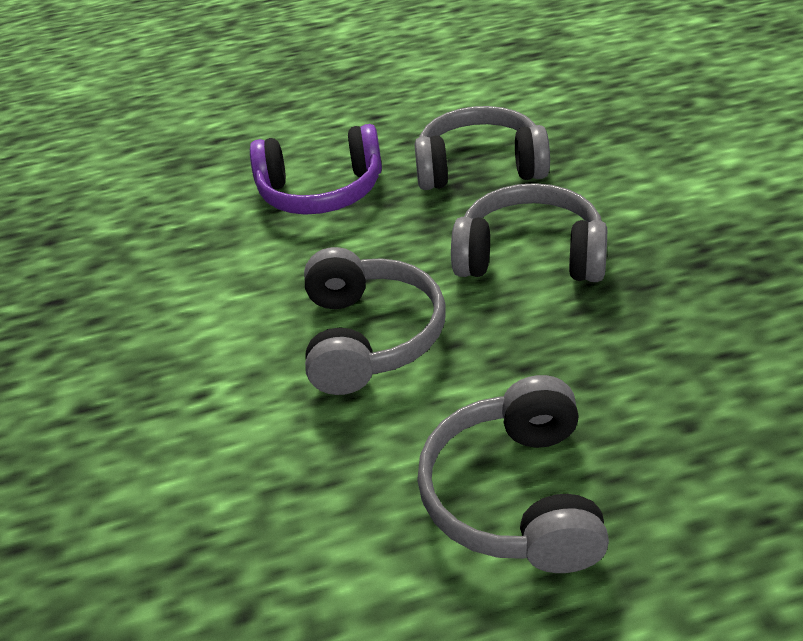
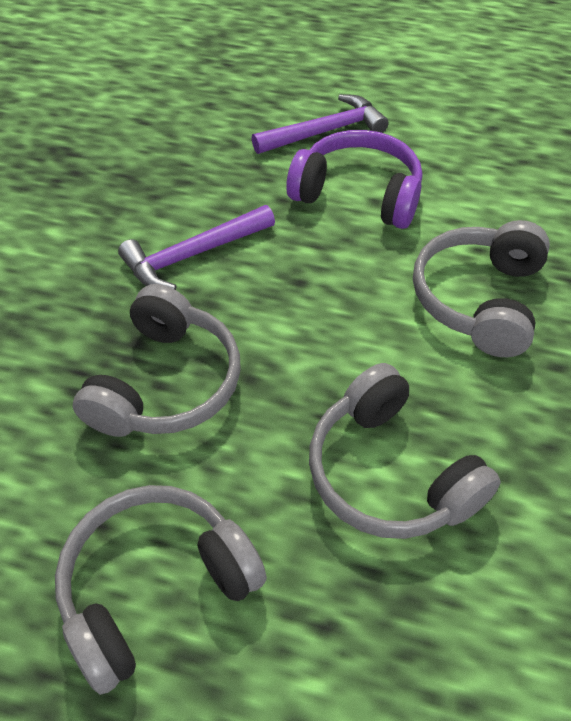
purple hammer: 0 -> 2

